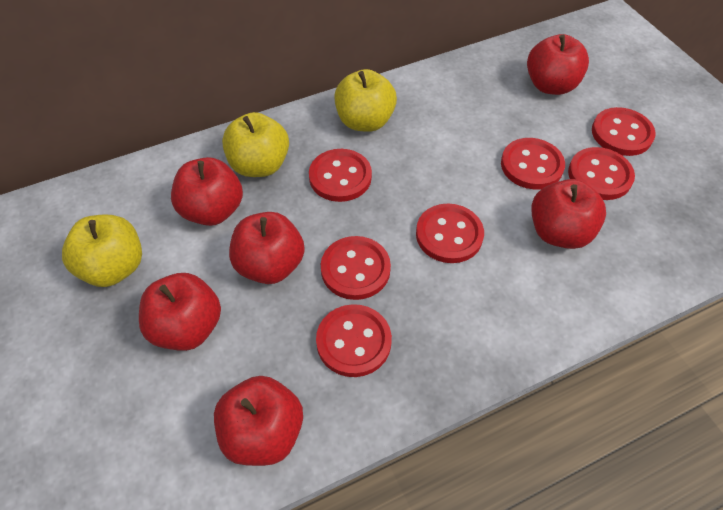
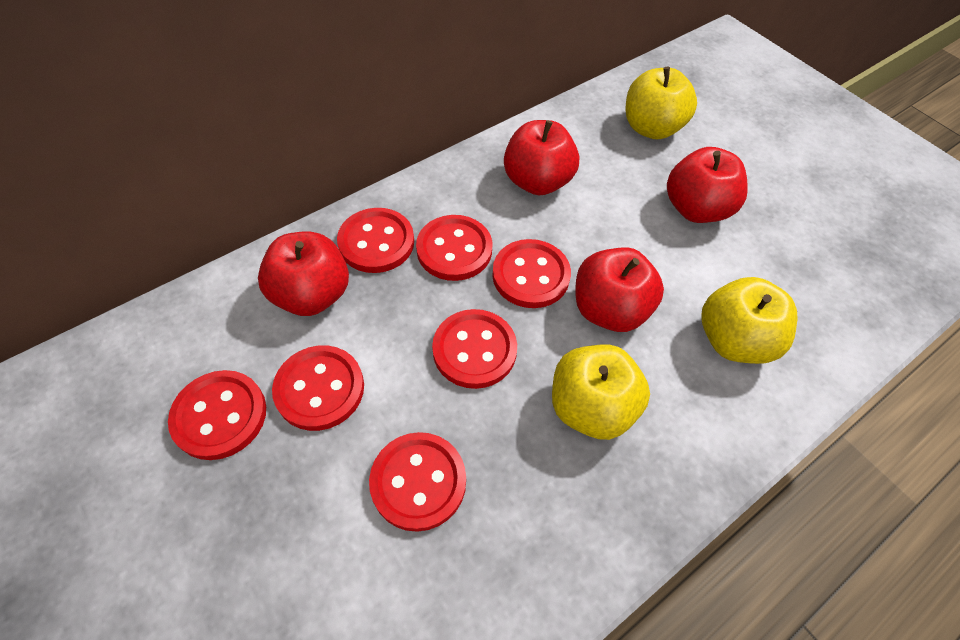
red apple: 6 -> 4

